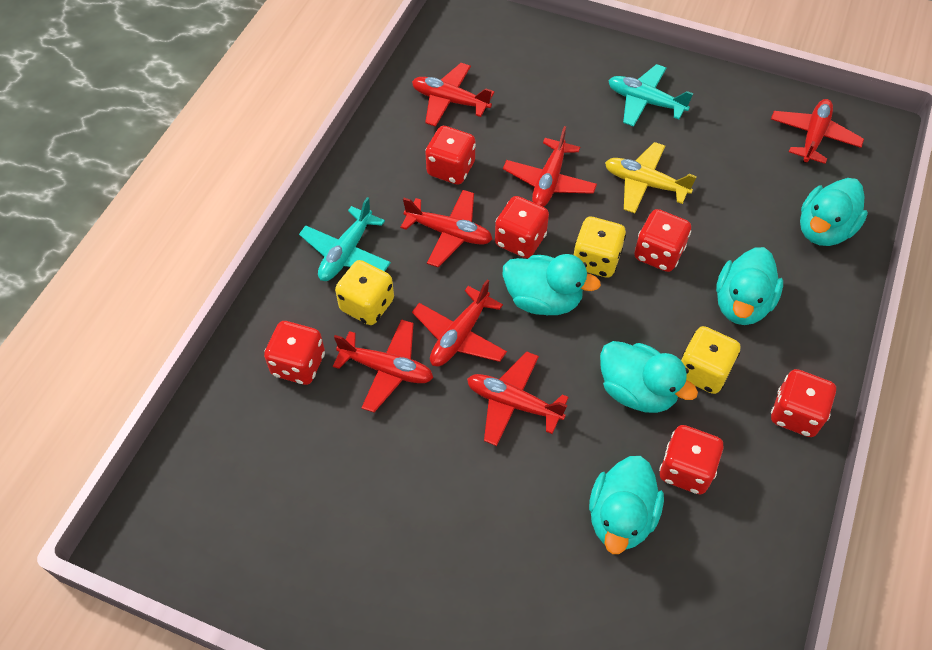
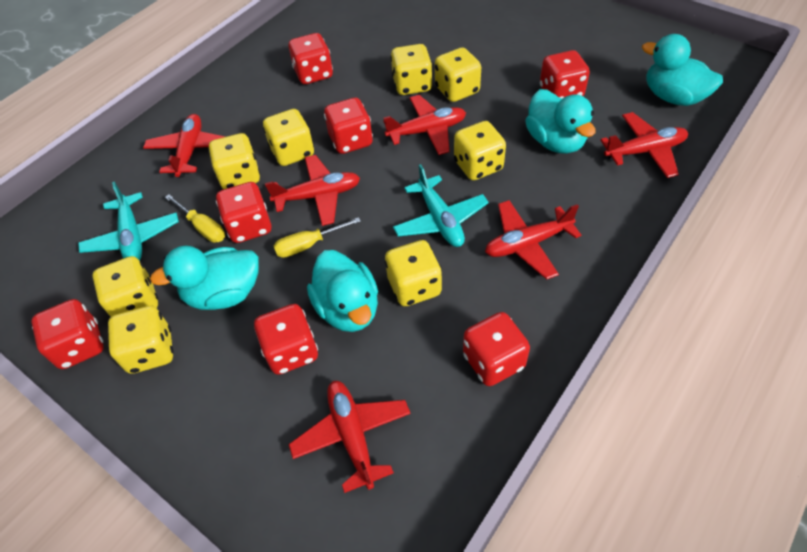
red dice: 6 -> 7
red plane: 7 -> 6
turquoise duck: 5 -> 4
yellow dice: 3 -> 8
yellow plane: 1 -> 0
yellow screwdriver: 0 -> 2

